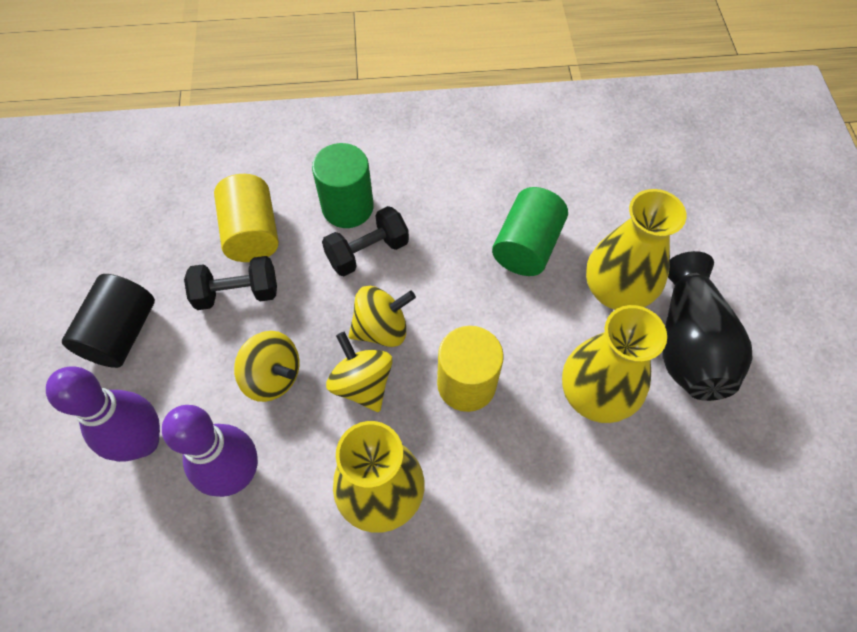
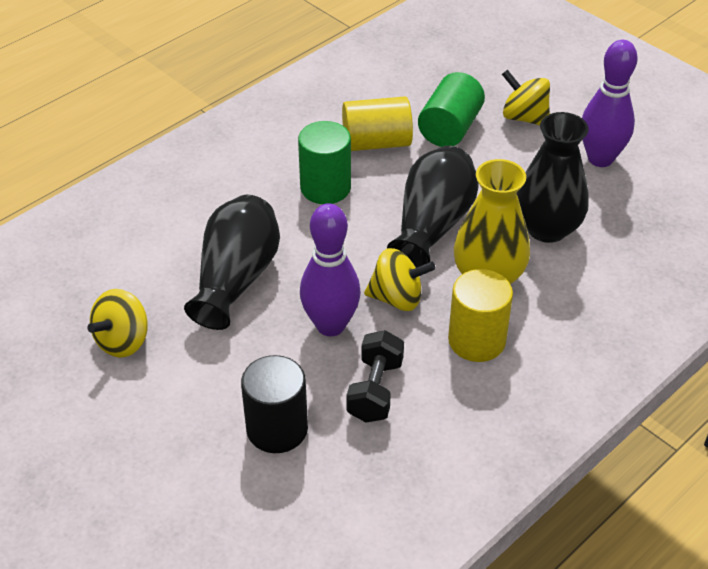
black dumbbell: 2 -> 1
black vase: 1 -> 3
yellow vase: 3 -> 1

